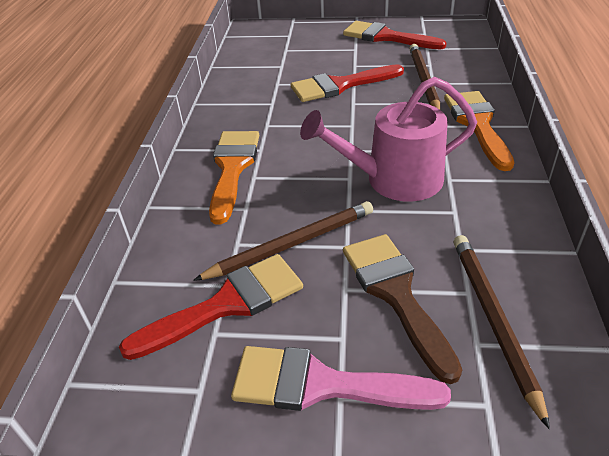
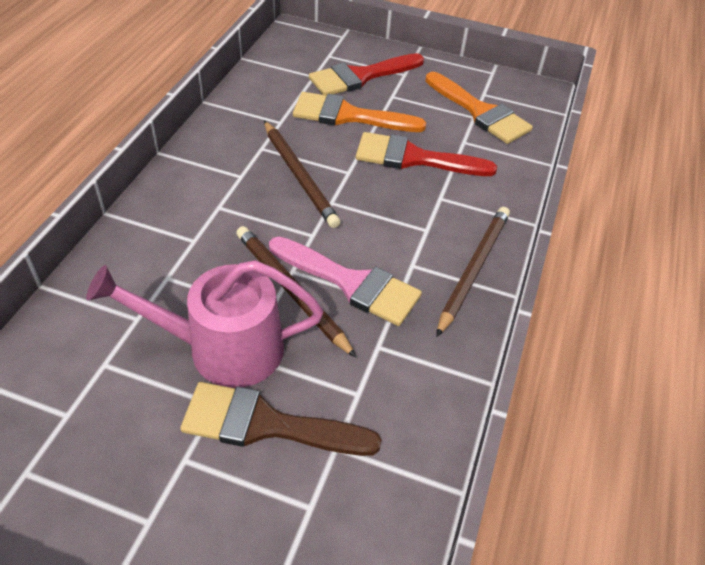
red brush: 3 -> 2

